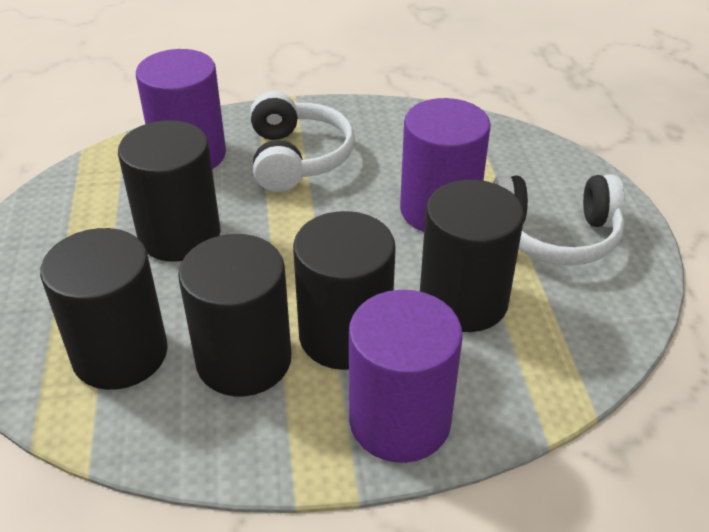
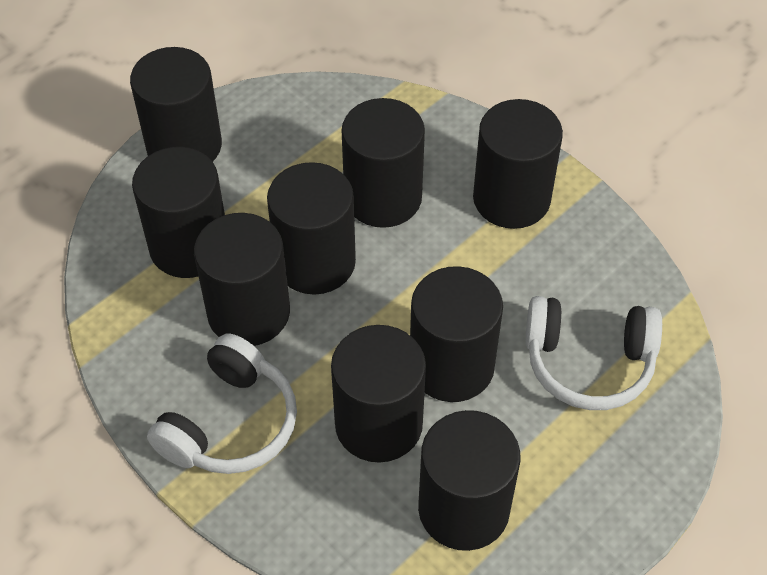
black cylinder: 5 -> 9
purple cylinder: 3 -> 0

